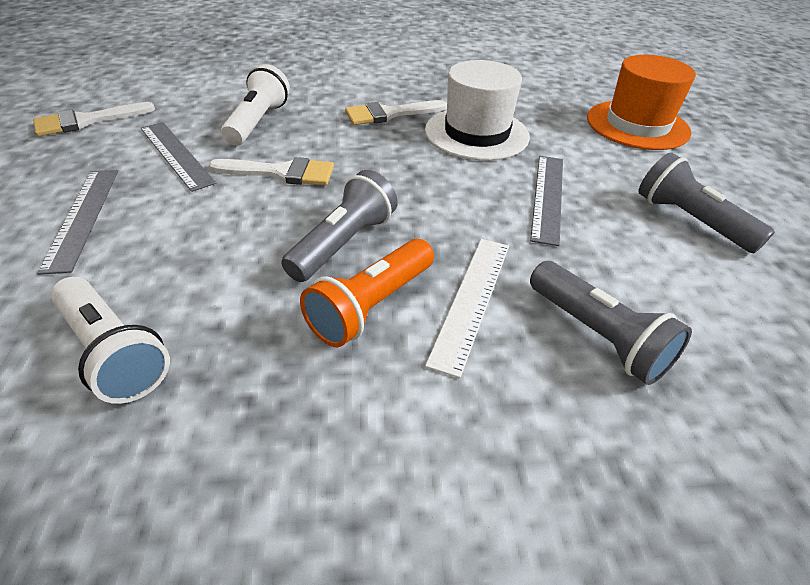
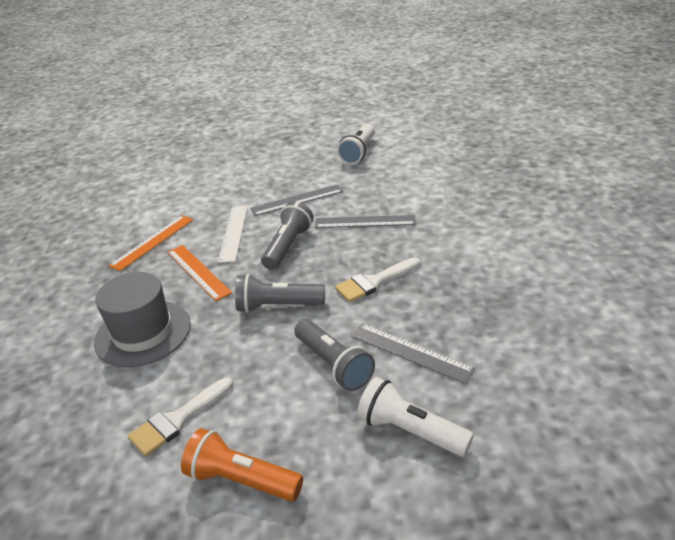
grey hat: 0 -> 1
orange hat: 1 -> 0
orange ruler: 0 -> 2
white brush: 3 -> 2
white hat: 1 -> 0

